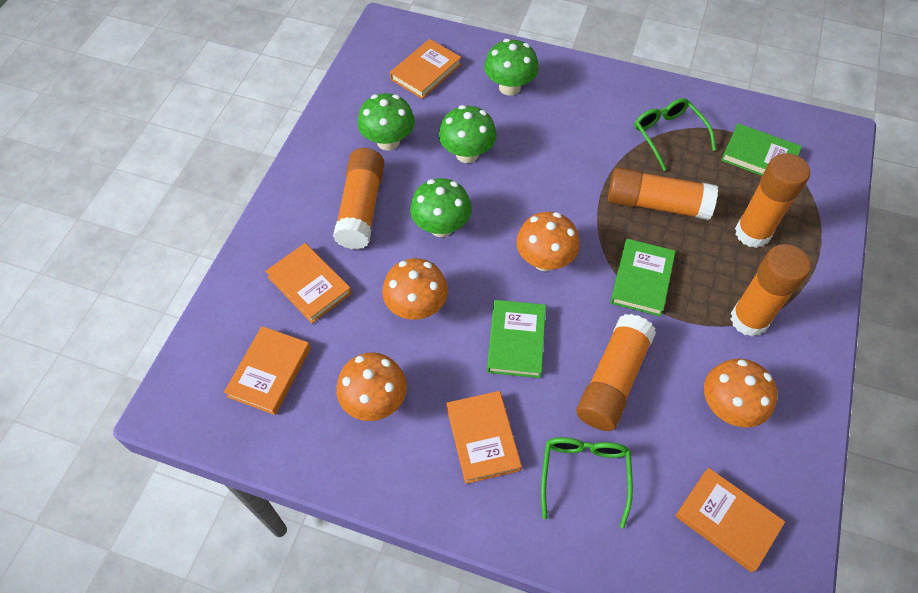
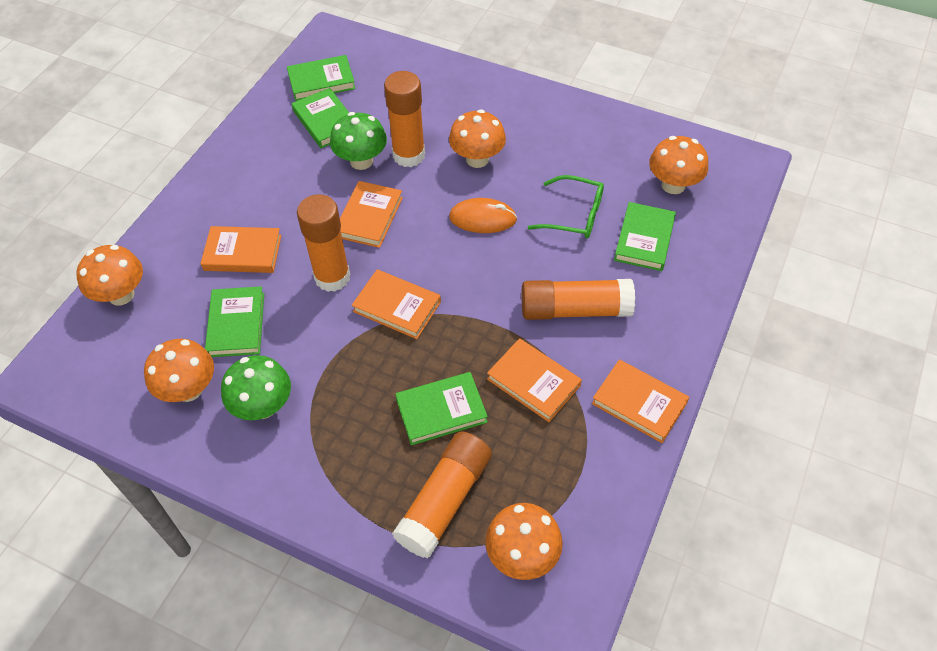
green book: 3 -> 5
green glasses: 2 -> 1
green mushroom: 4 -> 2
orange glue stick: 5 -> 4
orange mouse: 0 -> 1
orange mushroom: 4 -> 5

